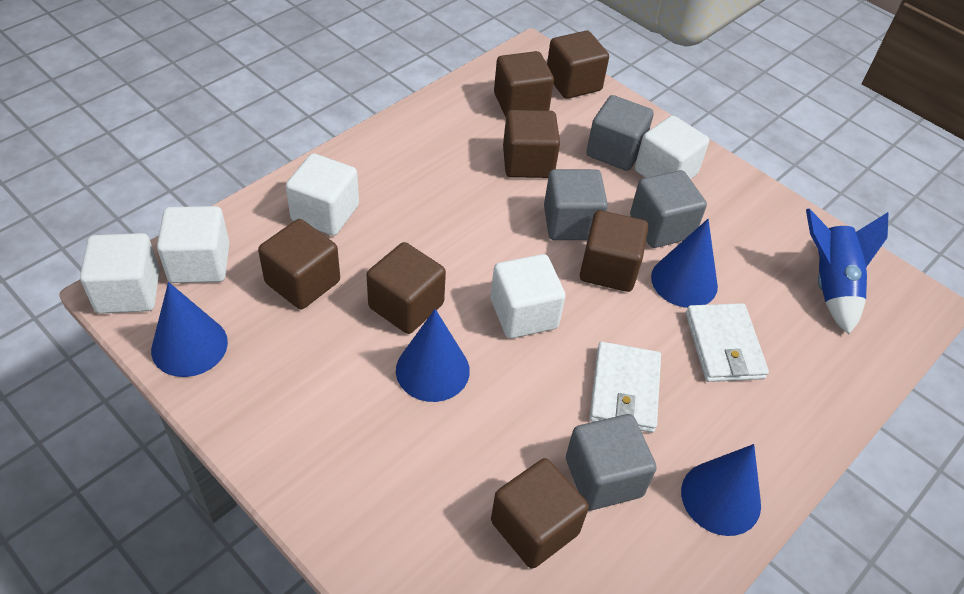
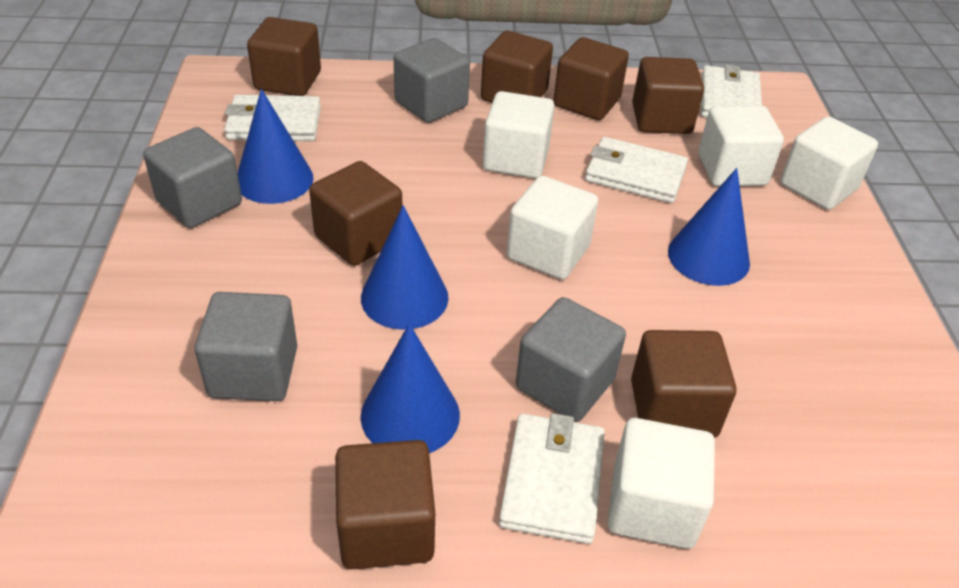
blue rocket: 1 -> 0
white wallet: 2 -> 4

